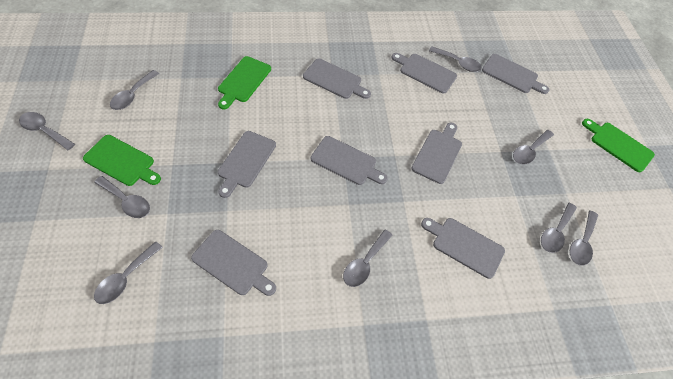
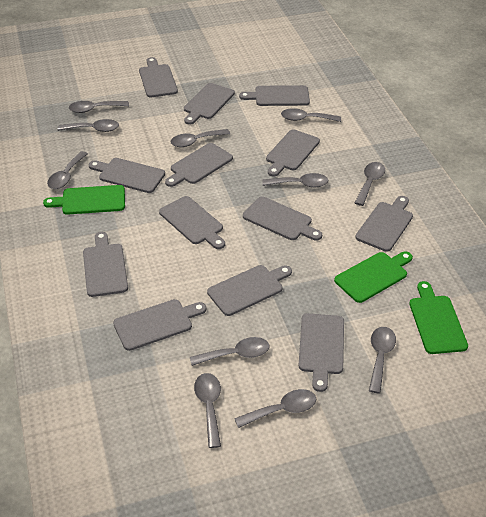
grey cutting board: 8 -> 13
grey spoon: 9 -> 11

